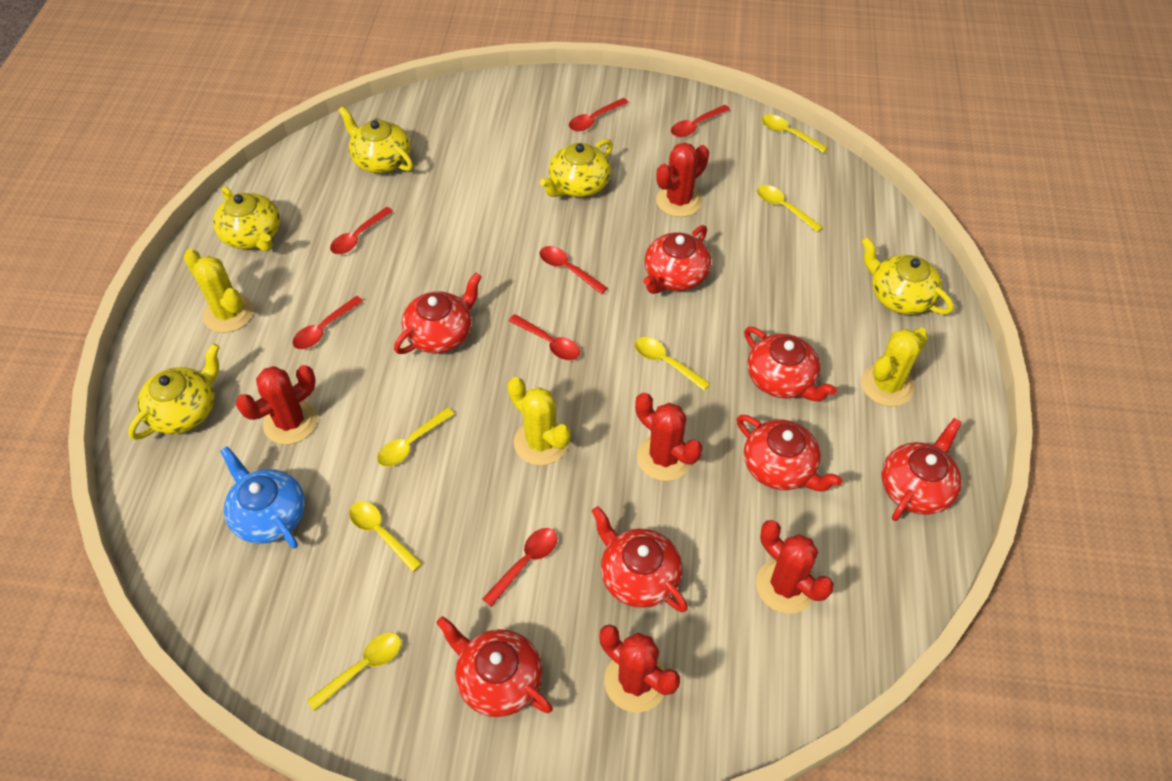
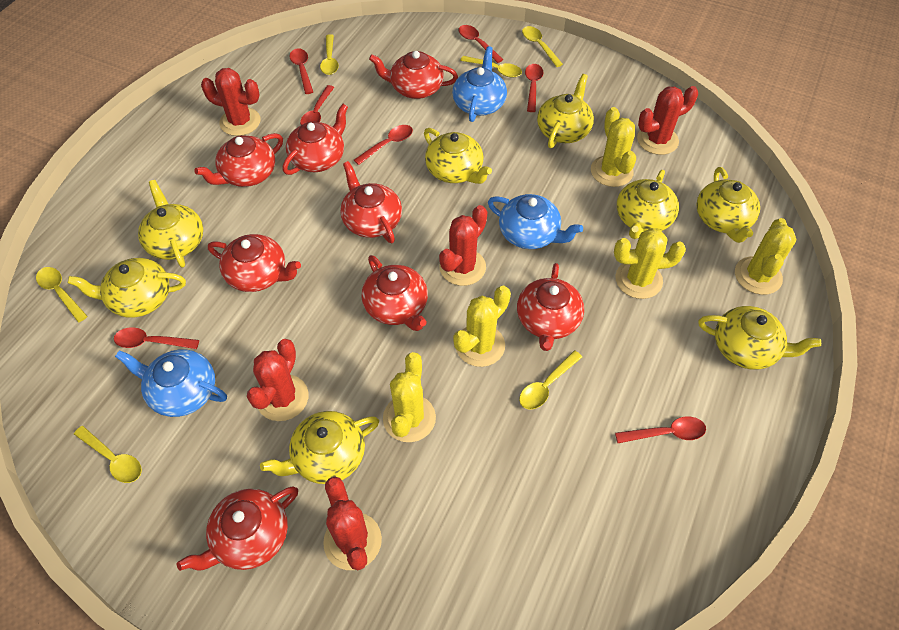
blue teapot: 1 -> 3
red teapot: 7 -> 8
yellow cactus: 3 -> 5
yellow teapot: 5 -> 8

